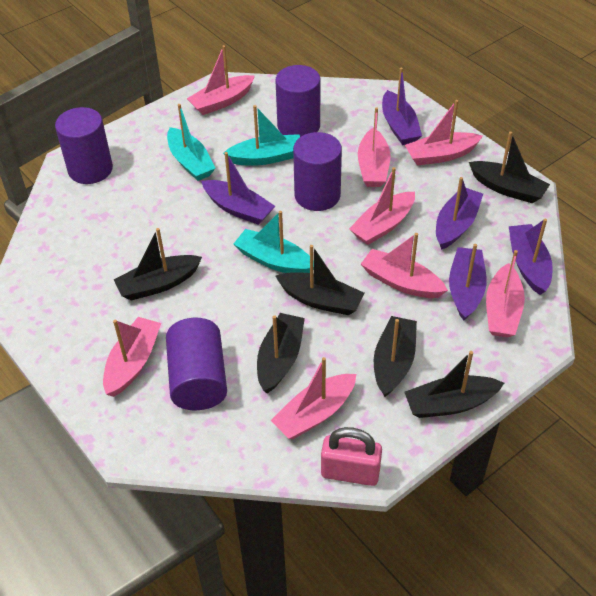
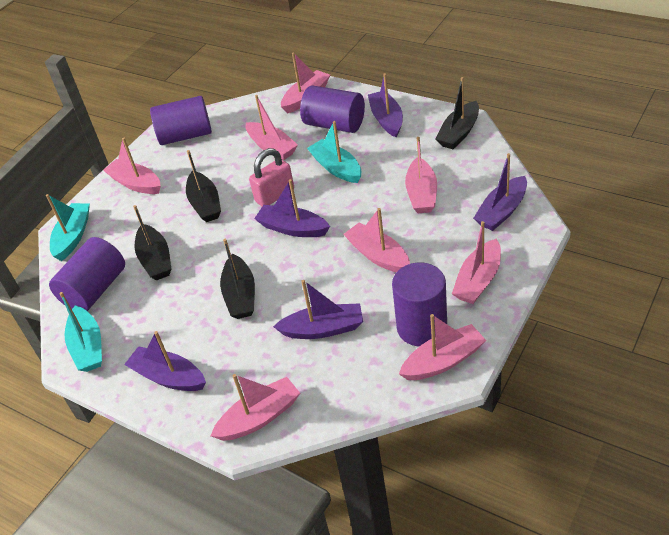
black boat: 6 -> 4

